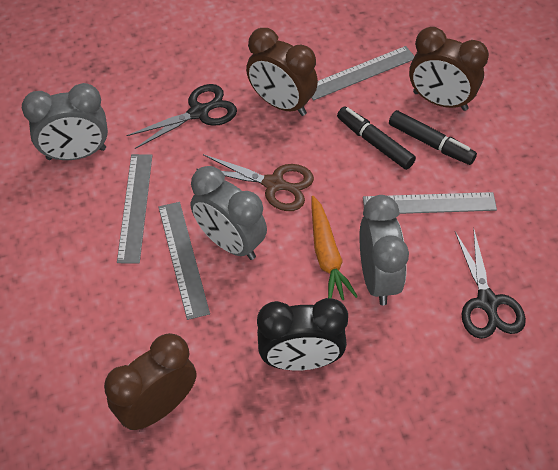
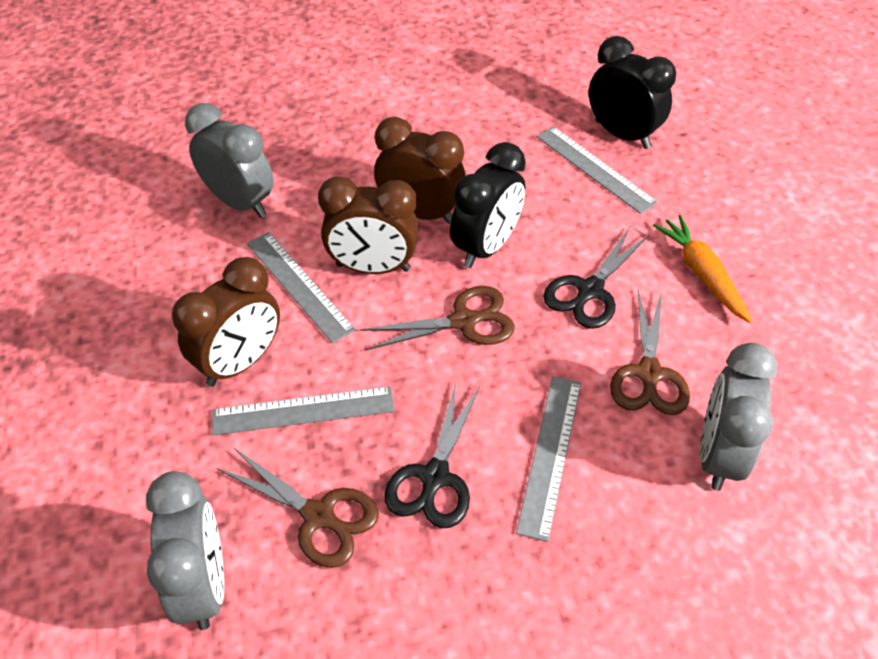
black clock: 1 -> 2
black marker: 2 -> 0
brown scissors: 1 -> 3

